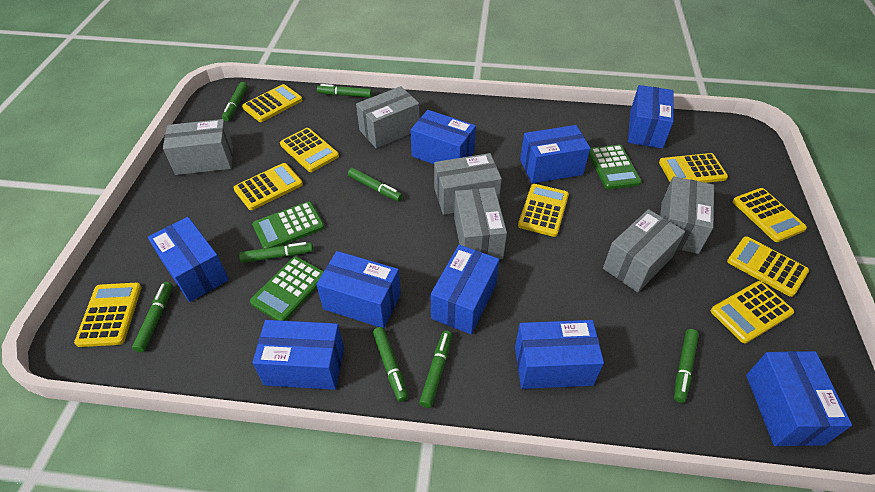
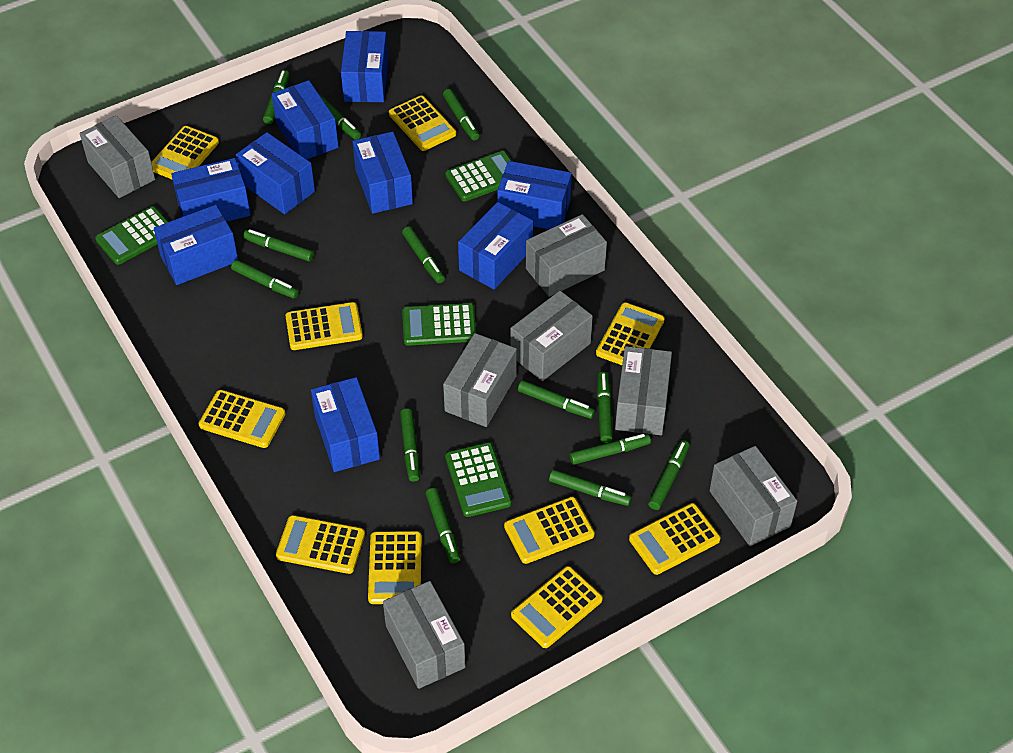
green calculator: 3 -> 4
green marker: 8 -> 13
grey box: 6 -> 7
yellow calculator: 9 -> 10

